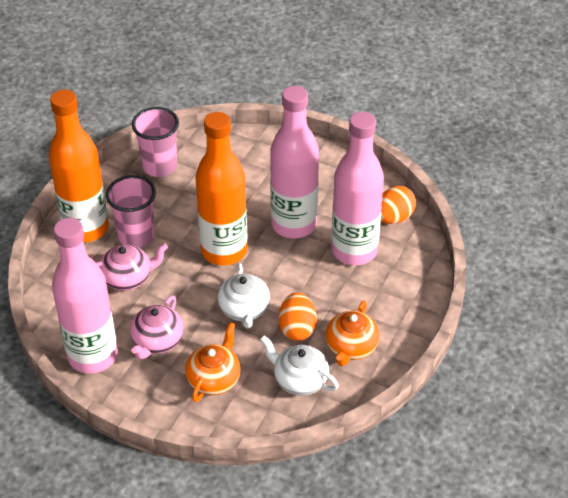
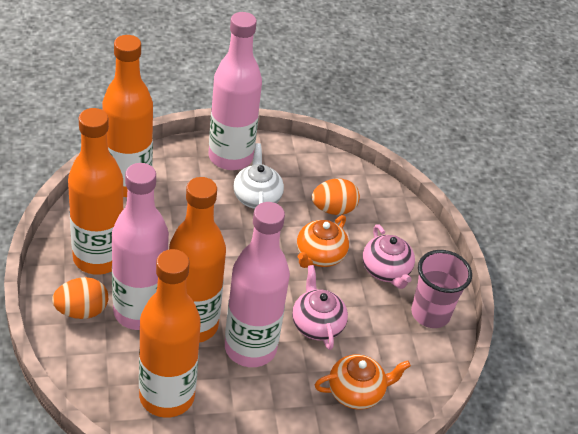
orange bottle: 2 -> 4
pink cup: 2 -> 1
white teapot: 2 -> 1

